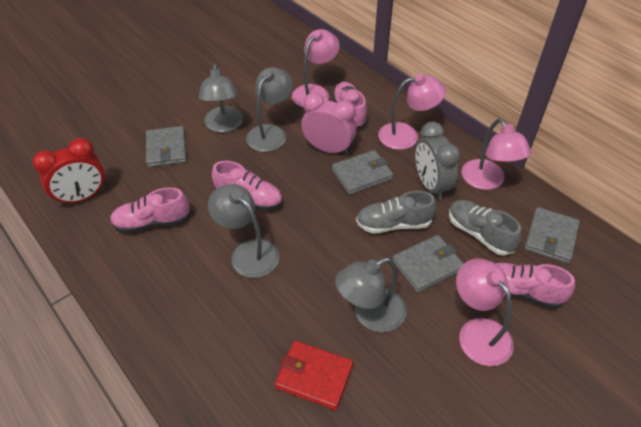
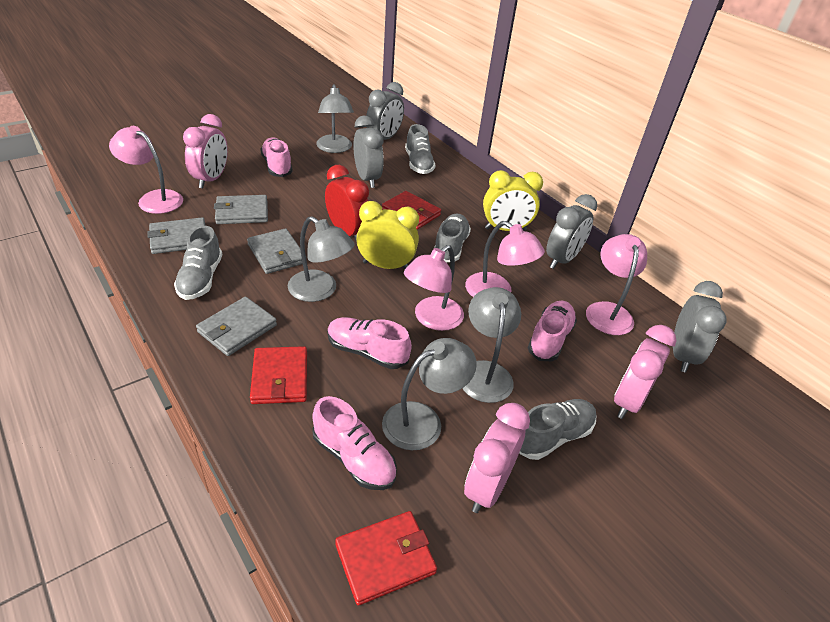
grey clock: 1 -> 4
grey shoe: 2 -> 4
pink clock: 1 -> 3
red wallet: 1 -> 3
yellow clock: 0 -> 2

